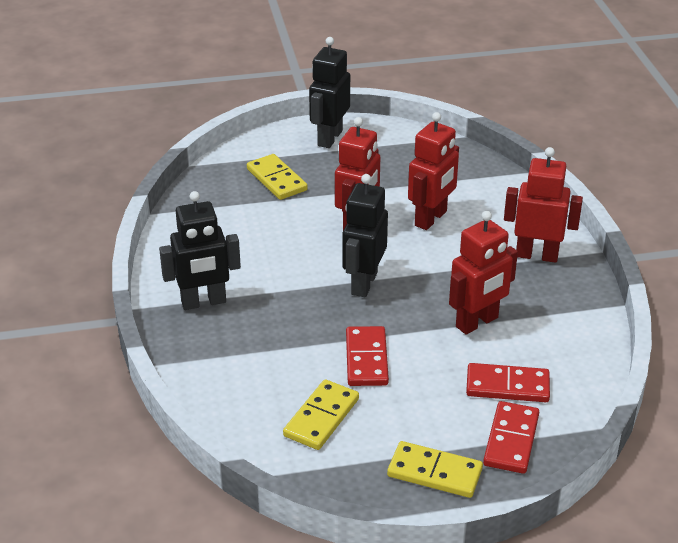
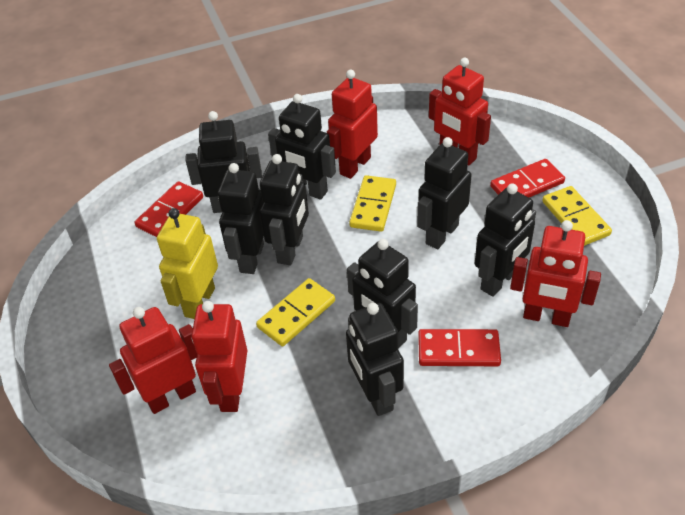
black robot: 3 -> 8
red robot: 4 -> 5
yellow robot: 0 -> 1

